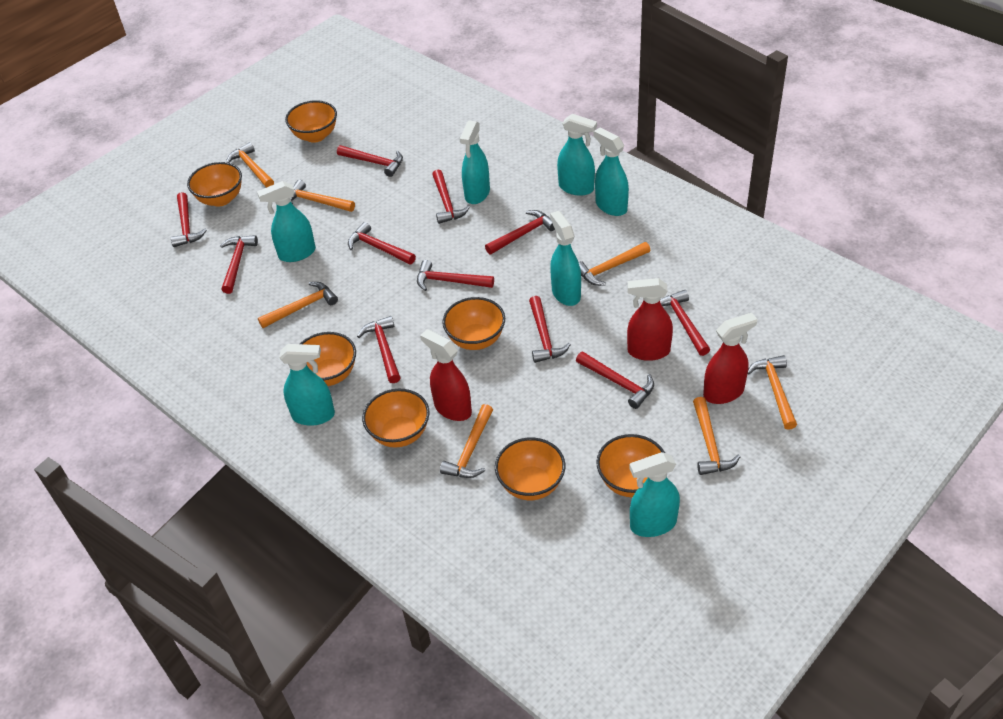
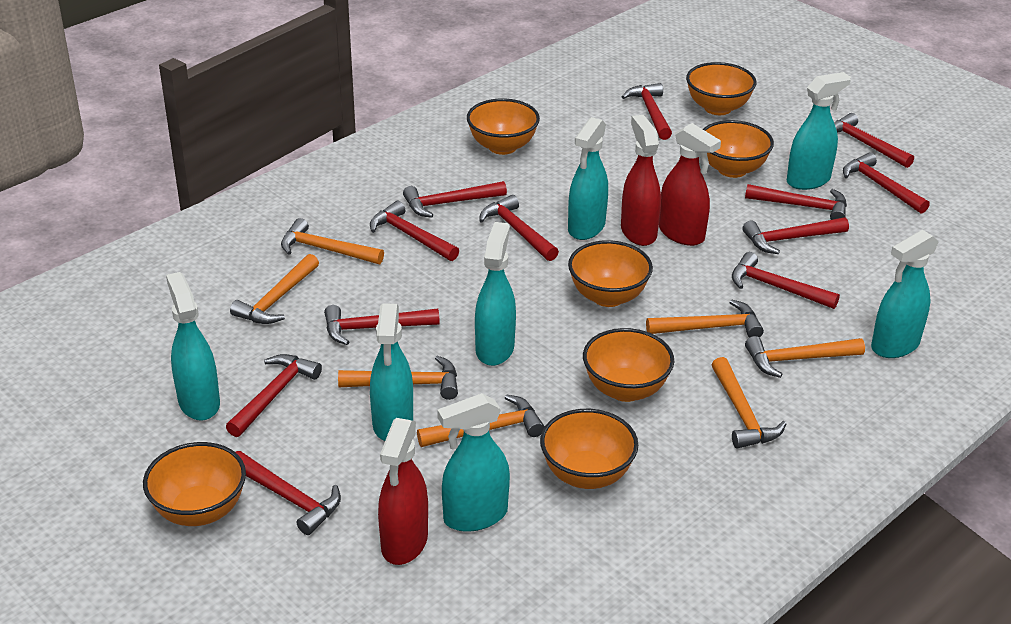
red hammer: 11 -> 12

